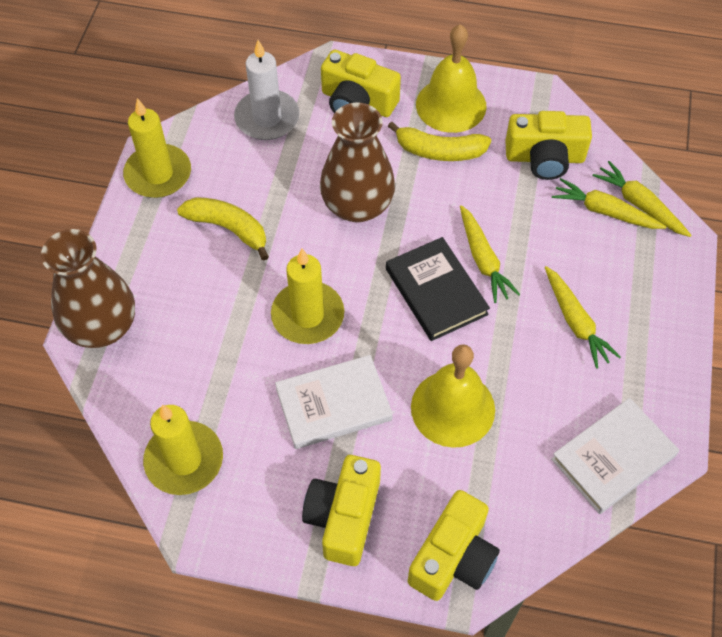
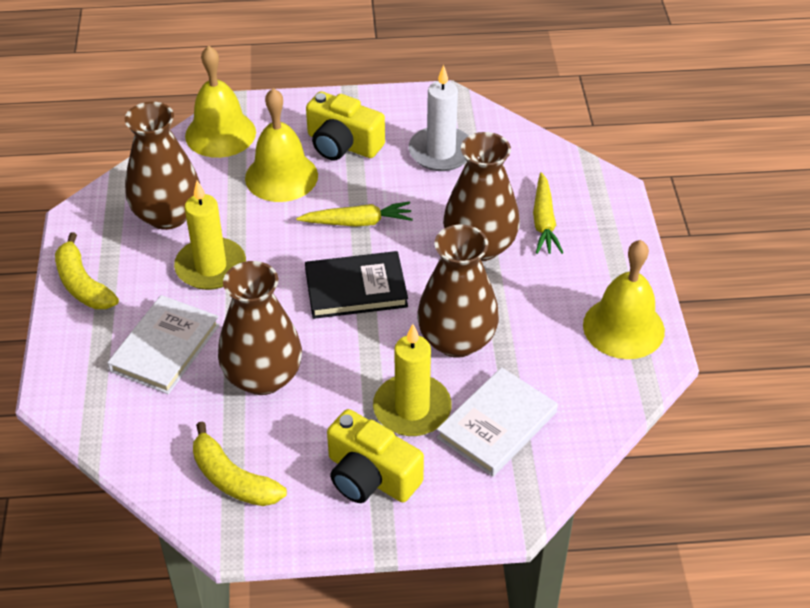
brown vase: 2 -> 4
yellow bell: 2 -> 3
yellow camera: 4 -> 2
yellow candle: 3 -> 2
yellow carrot: 4 -> 2

